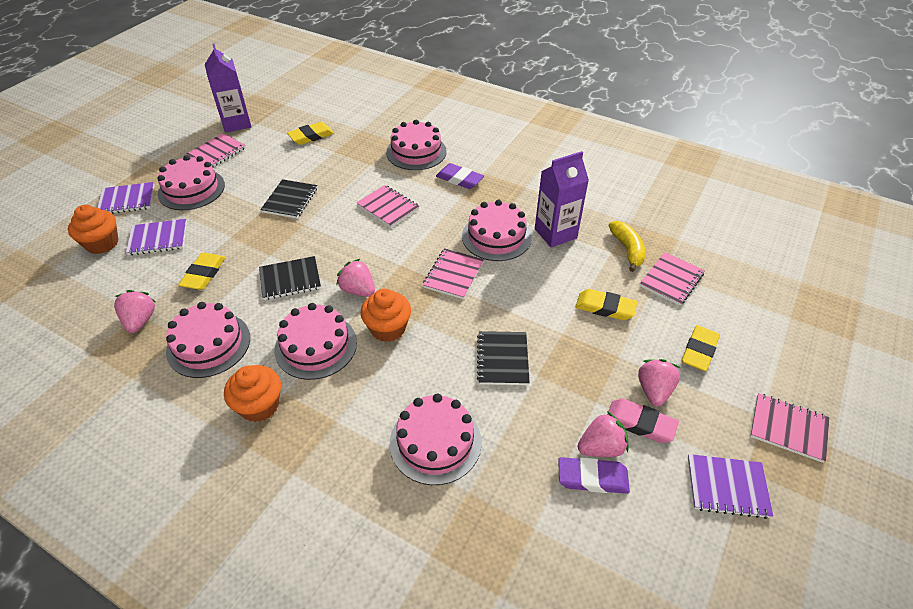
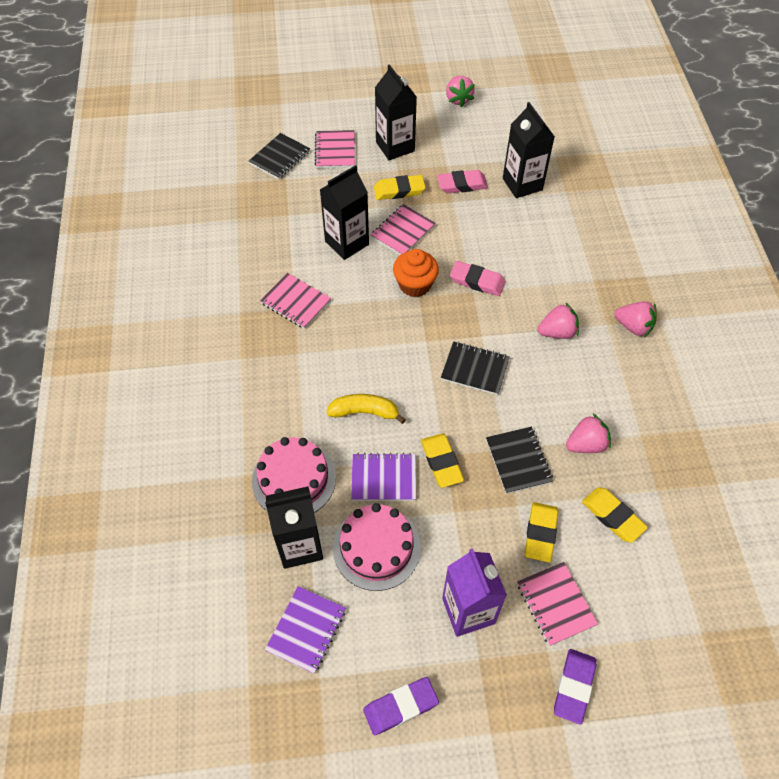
black carton: 0 -> 4
orange cupcake: 3 -> 1
pink cake: 6 -> 2
pink eraser: 1 -> 2
pink notebook: 5 -> 4
purple carton: 2 -> 1
purple notebook: 3 -> 2

